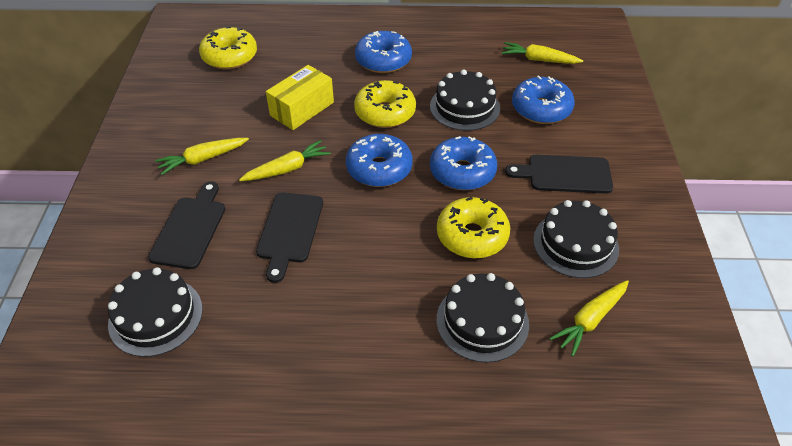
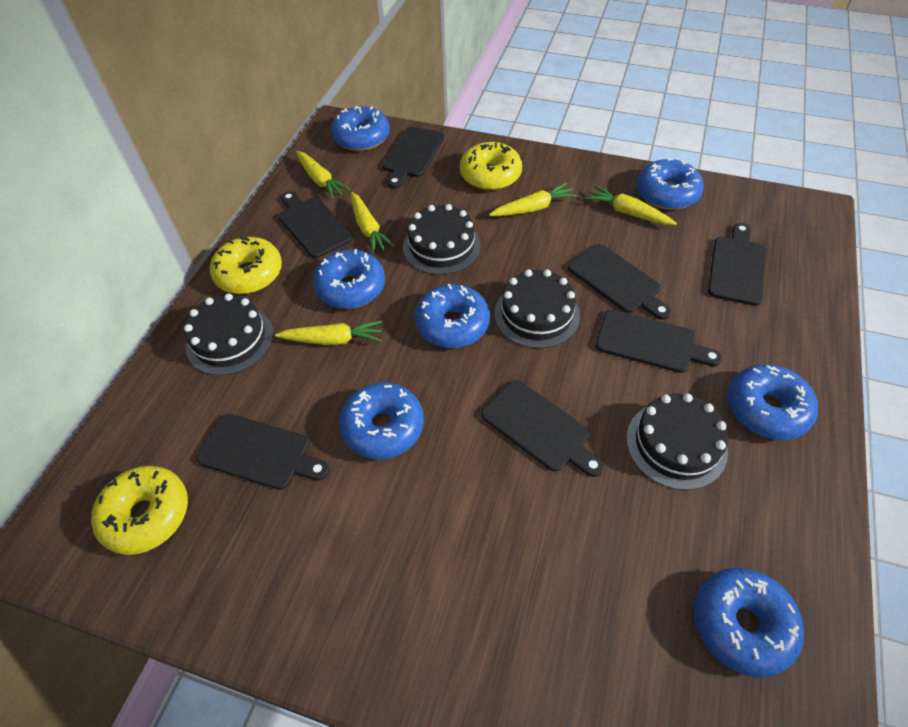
black cutting board: 3 -> 7
blue donut: 4 -> 7
yellow box: 1 -> 0
yellow carrot: 4 -> 5

